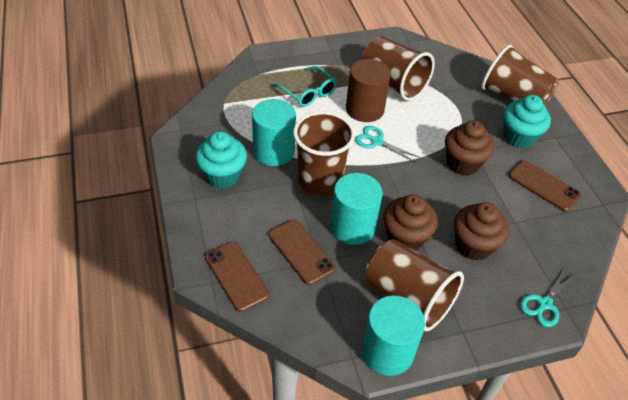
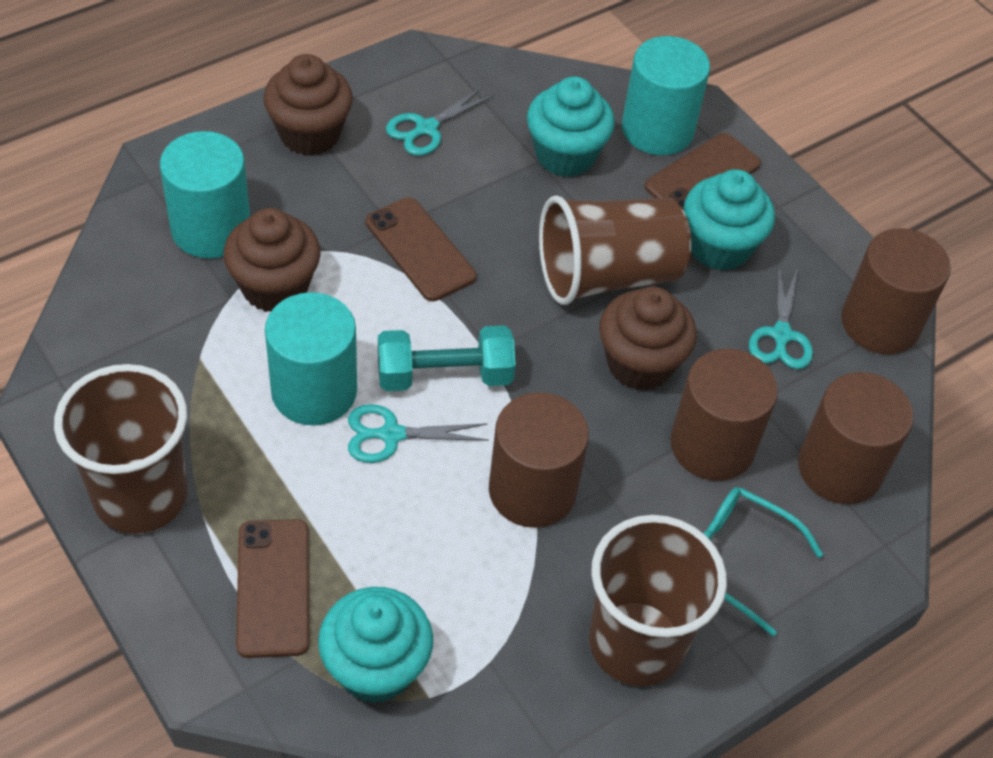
brown cup: 4 -> 3
brown cylinder: 1 -> 4
turquoise cupcake: 2 -> 3
turquoise dumbbell: 0 -> 1
turquoise scissors: 2 -> 3

